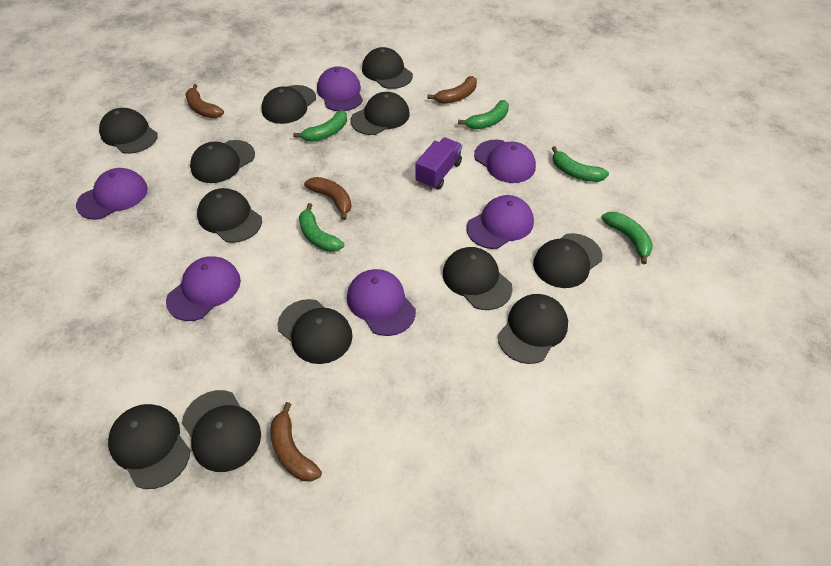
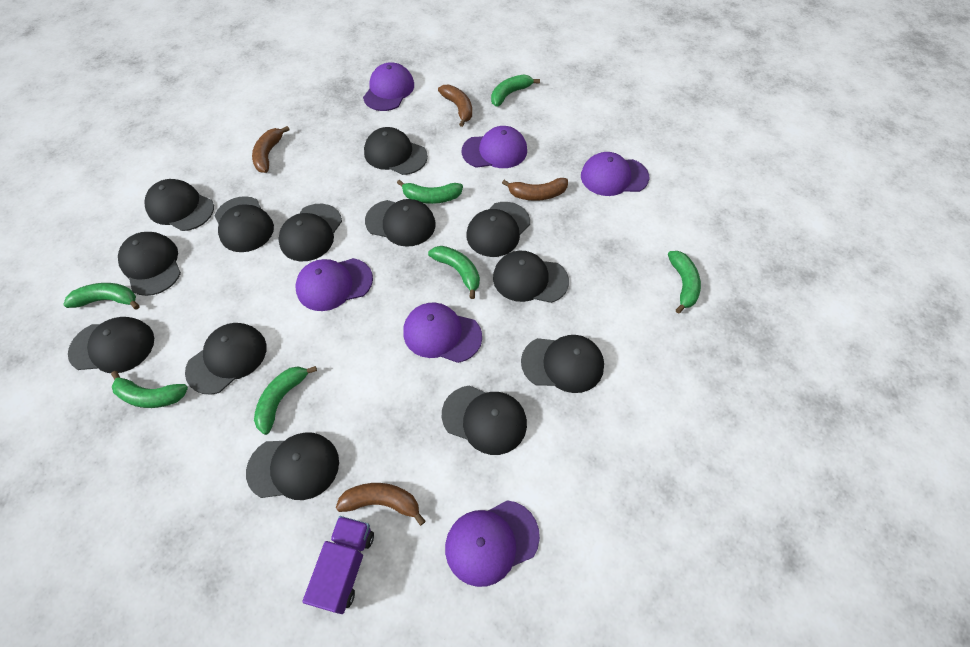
black cap: 12 -> 13
green banana: 5 -> 7

